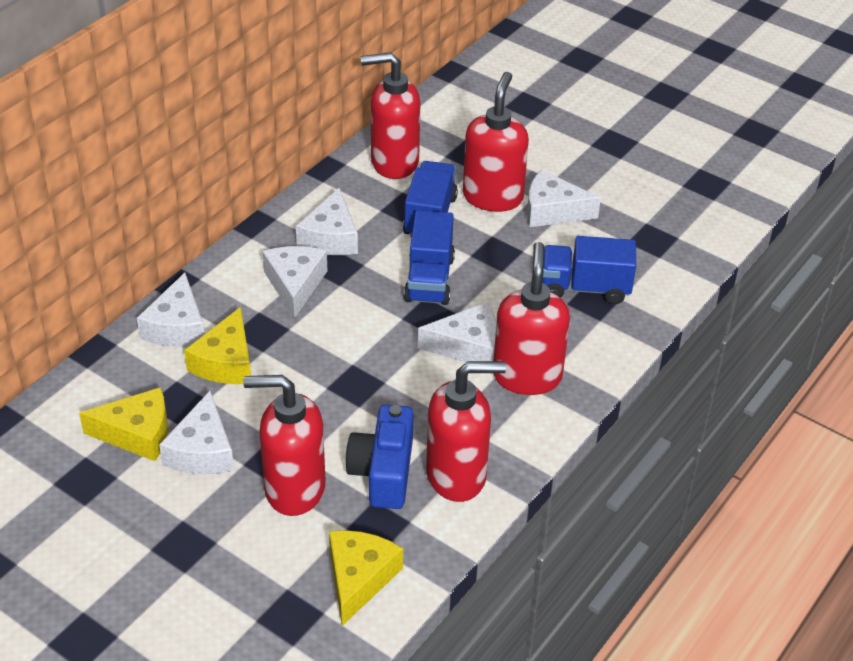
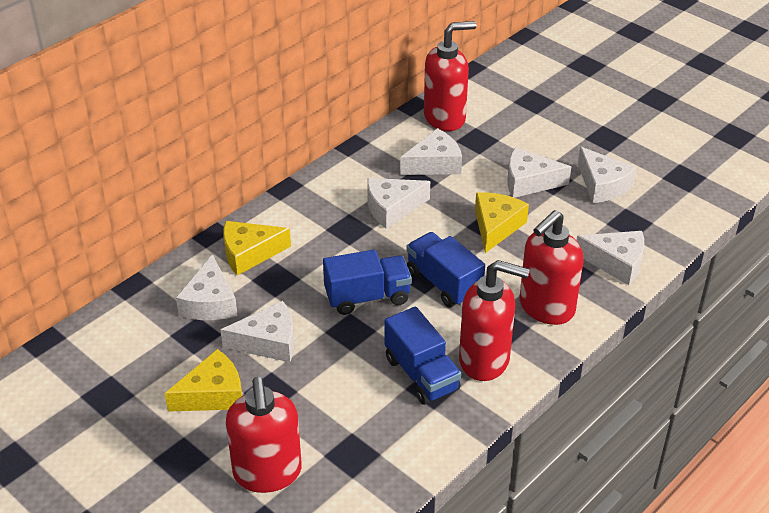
blue camera: 1 -> 0
red soap dispenser: 5 -> 4
white cheese: 6 -> 7

